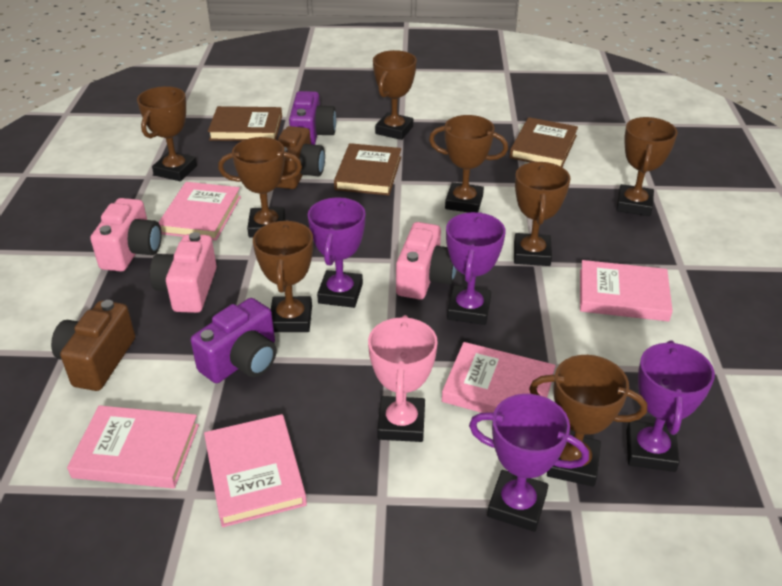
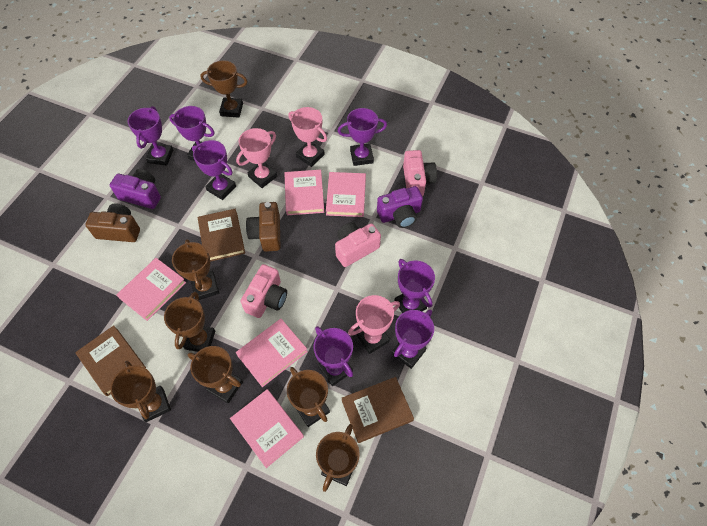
brown trophy: 8 -> 7
pink trophy: 1 -> 3
purple trophy: 4 -> 7

